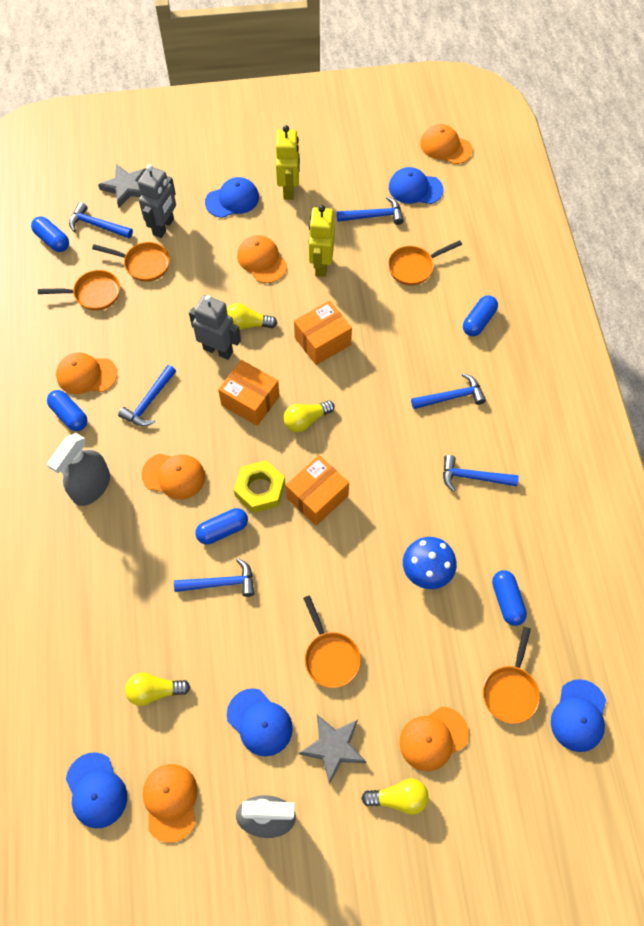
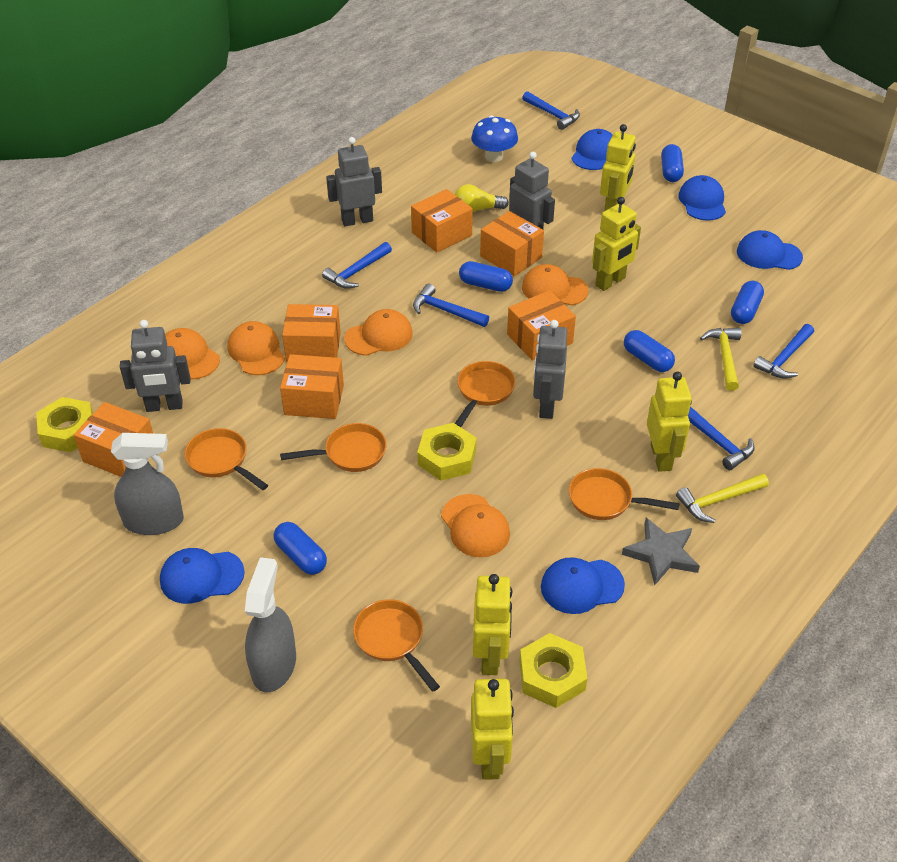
blue hammer: 6 -> 5
grey robot: 2 -> 4
grey star: 2 -> 1
orange box: 3 -> 6
orange cap: 6 -> 5
yellow hammer: 0 -> 2
yellow light bulb: 4 -> 1
yellow nut: 1 -> 3
yellow robot: 2 -> 5

